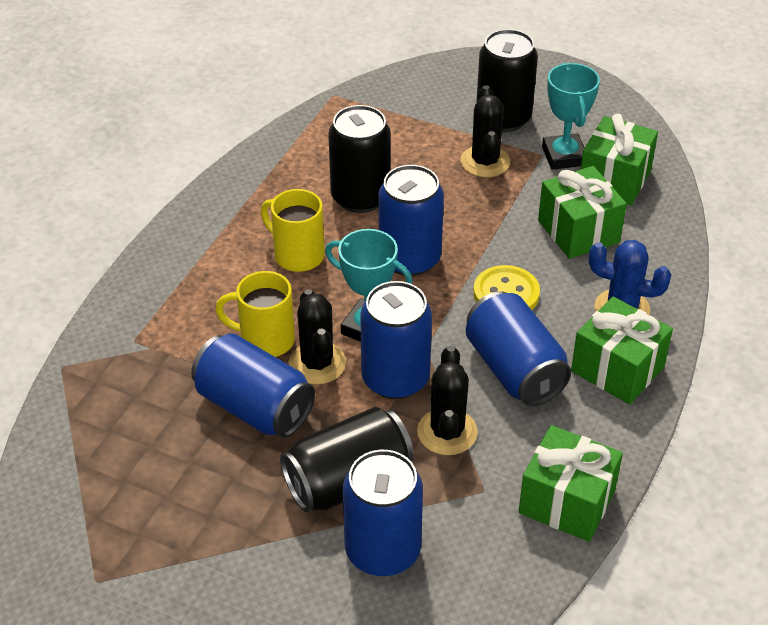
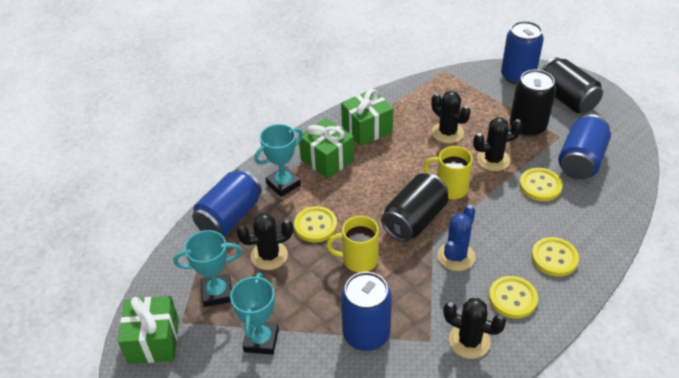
black cactus: 3 -> 4
blue can: 5 -> 4
green gift: 4 -> 3
turquoise trophy: 2 -> 3
yellow button: 1 -> 4

